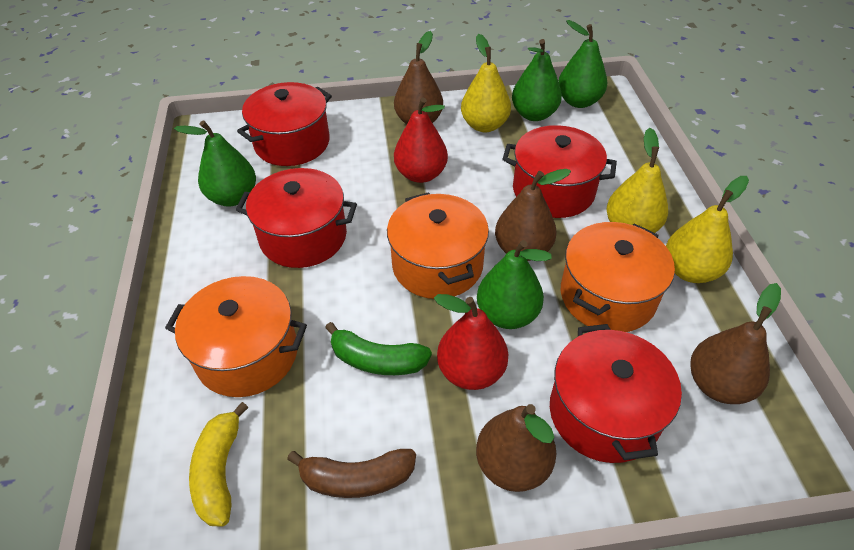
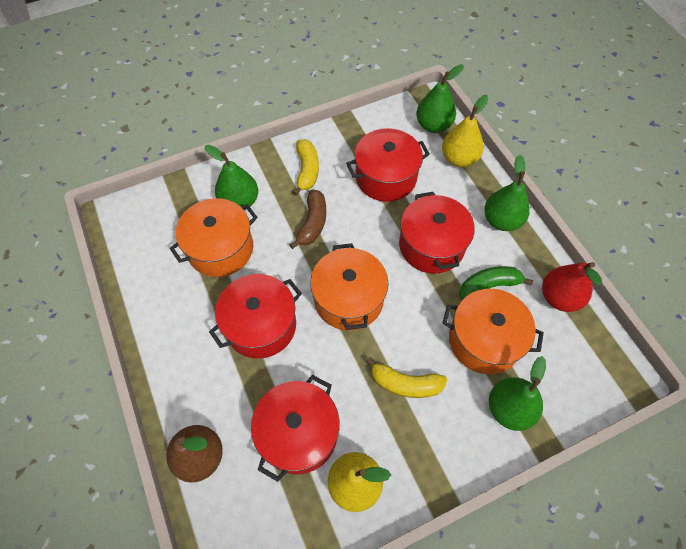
brown pear: 4 -> 1
red pear: 2 -> 1
yellow banana: 1 -> 2
yellow pear: 3 -> 2

